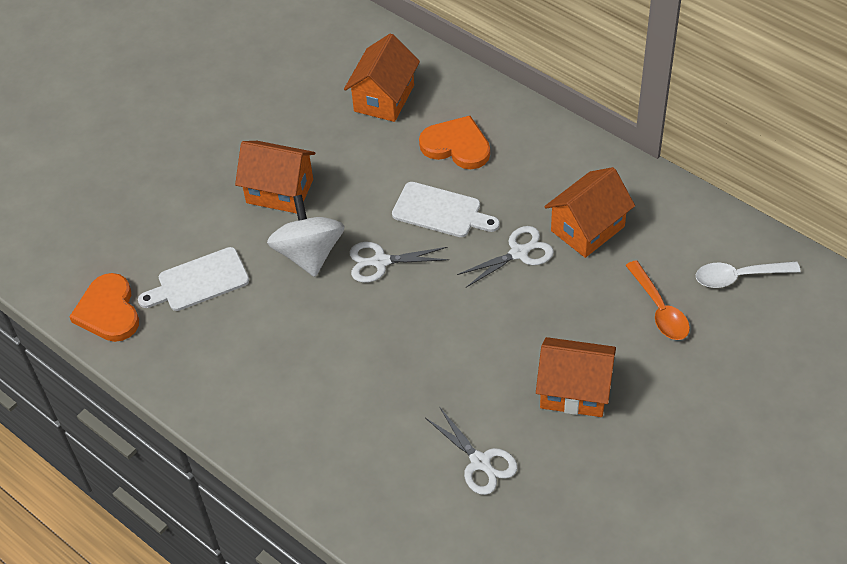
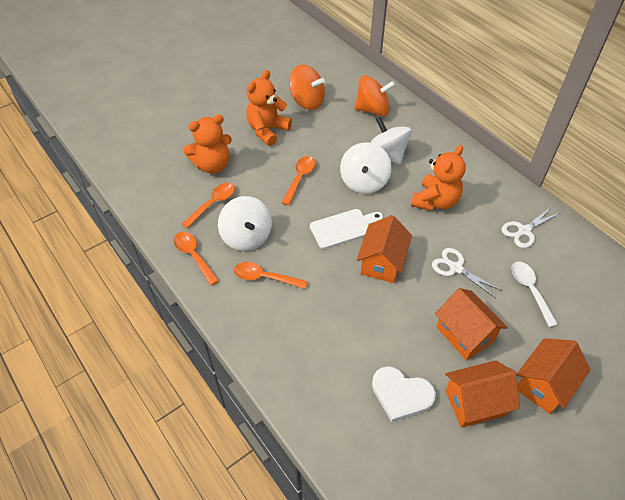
orange heart: 2 -> 0
orange spinning top: 0 -> 2
orange spoon: 1 -> 4
orange teddy bear: 0 -> 3
white cutting board: 2 -> 1
white heart: 0 -> 1
white scissors: 3 -> 2
white spinning top: 1 -> 3

